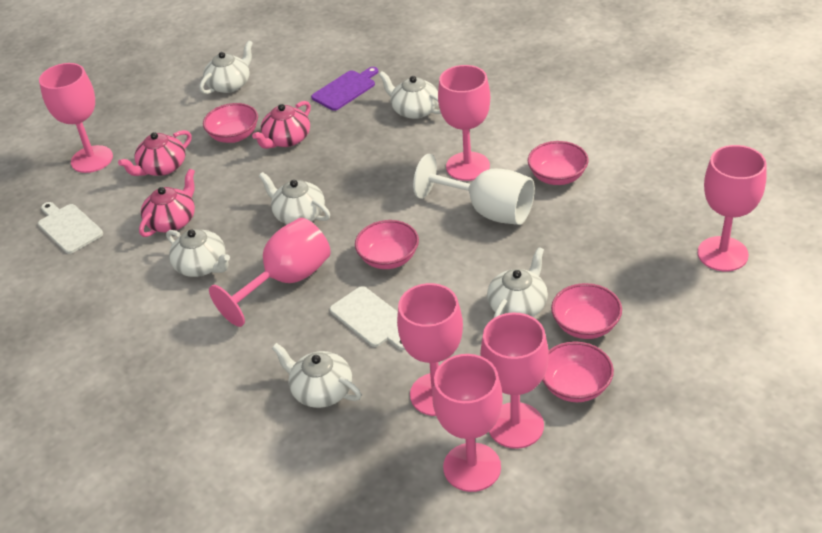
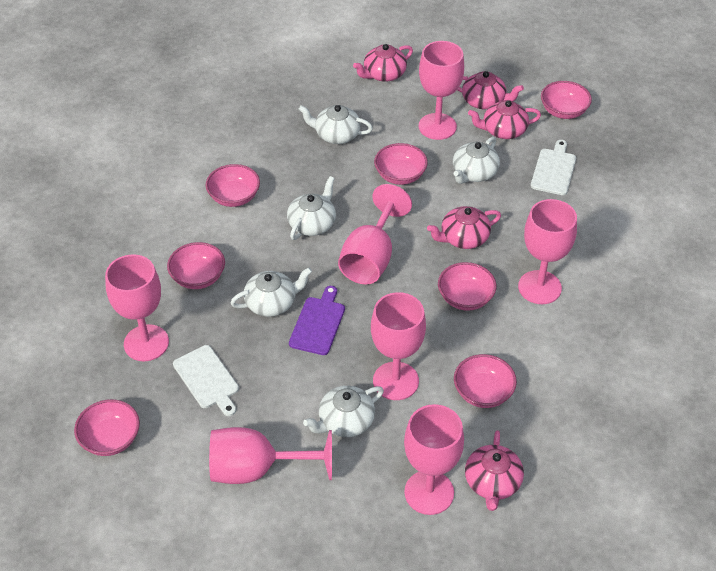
pink bowl: 5 -> 7
pink teapot: 3 -> 5
white goblet: 1 -> 0
white teapot: 6 -> 5

